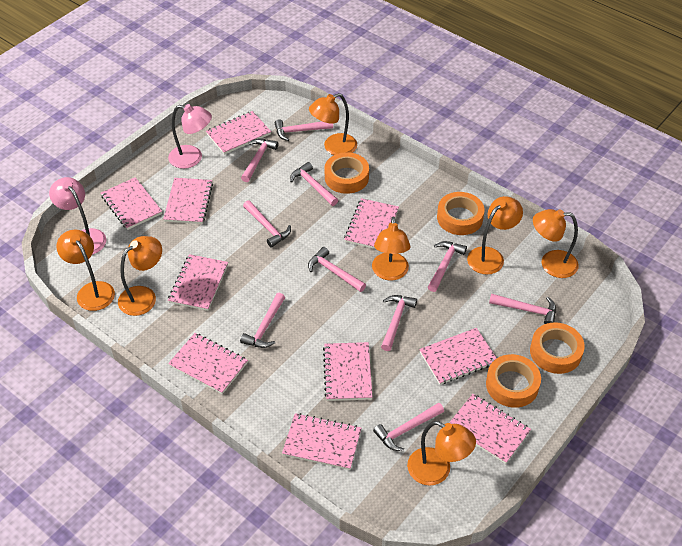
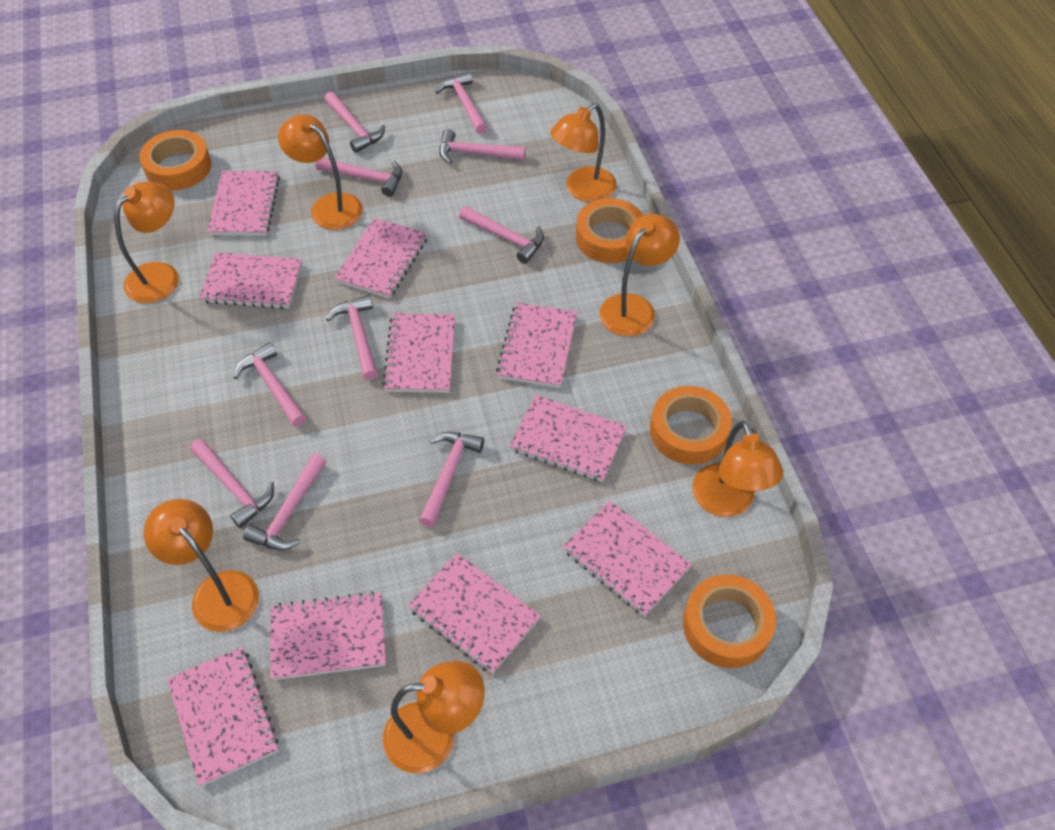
pink lamp: 2 -> 0

